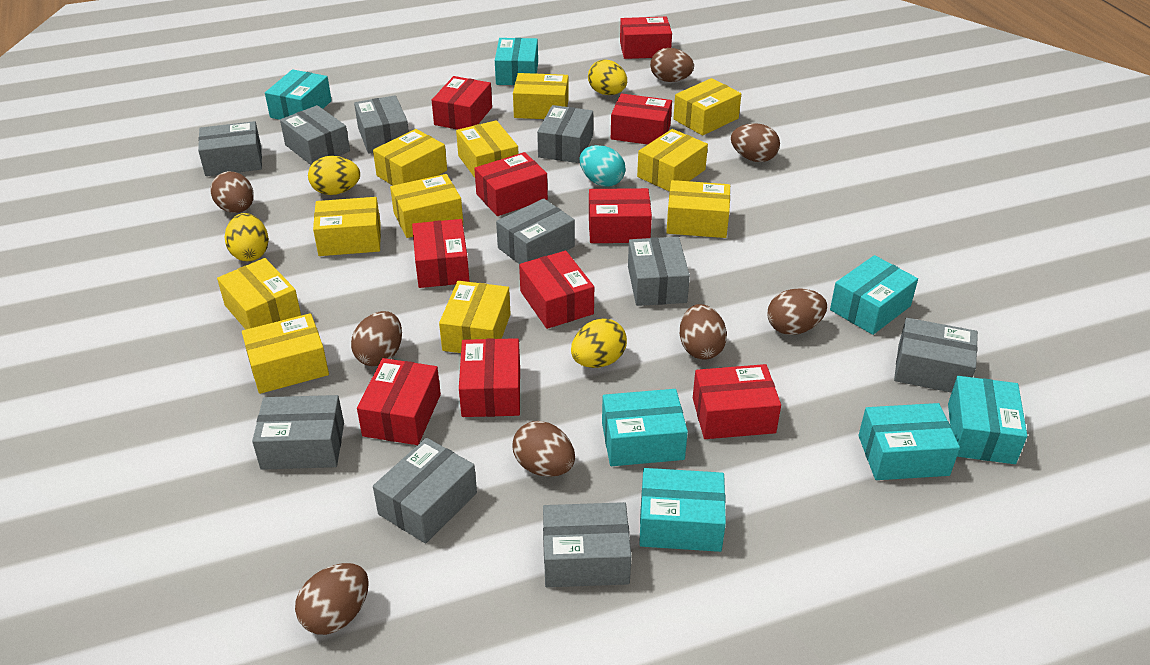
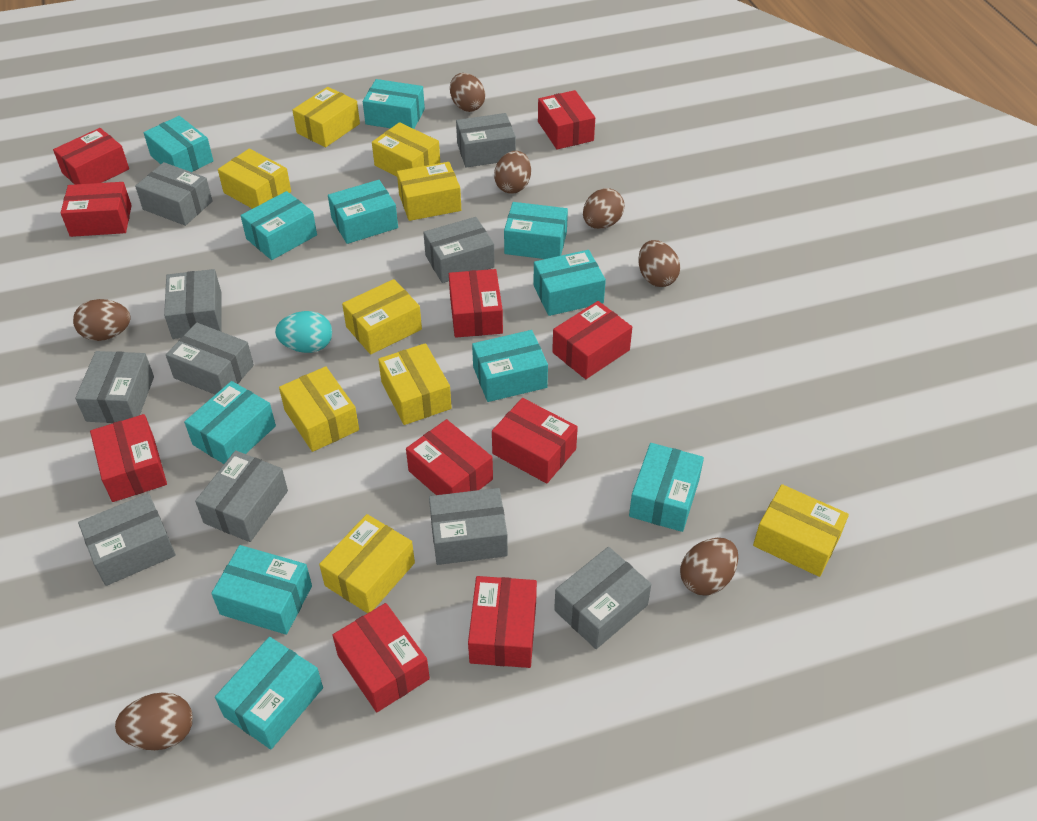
brown egg: 8 -> 7
turquoise box: 7 -> 11
yellow box: 11 -> 9
yellow egg: 4 -> 0

